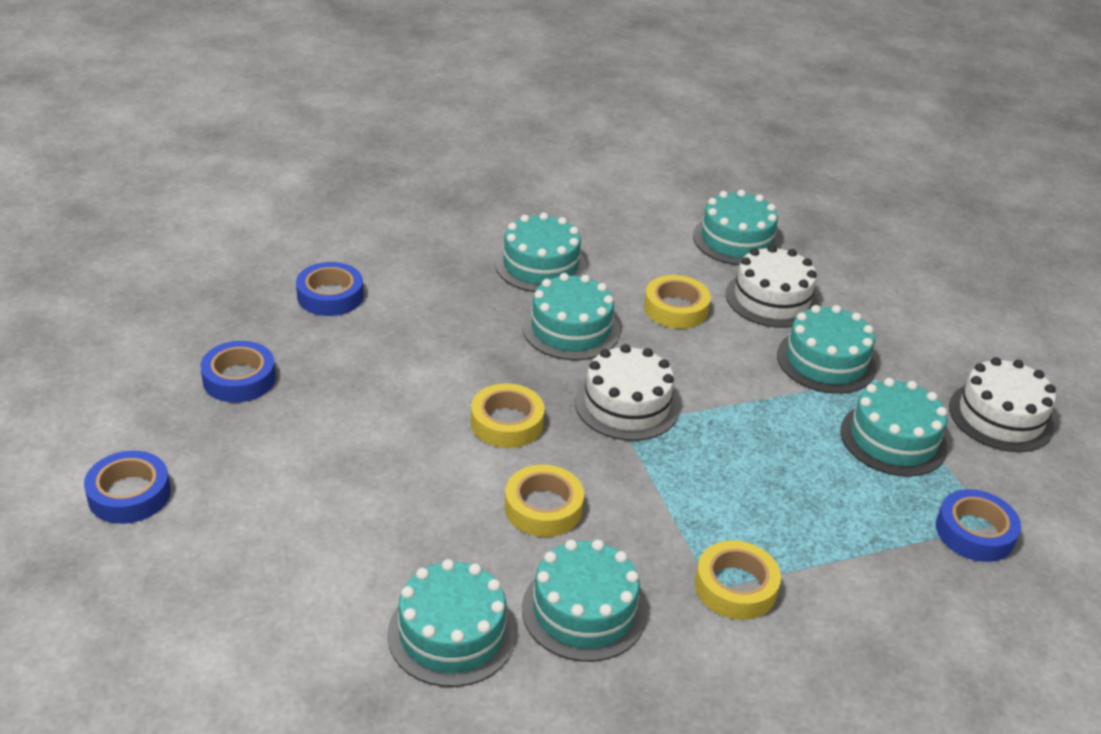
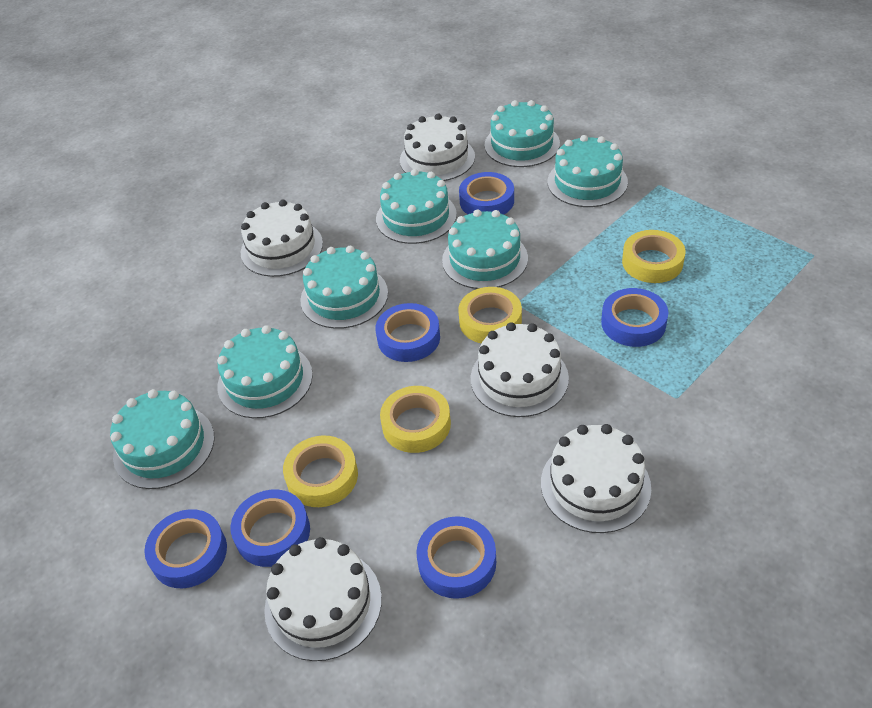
blue tape: 4 -> 6
white cake: 3 -> 5

